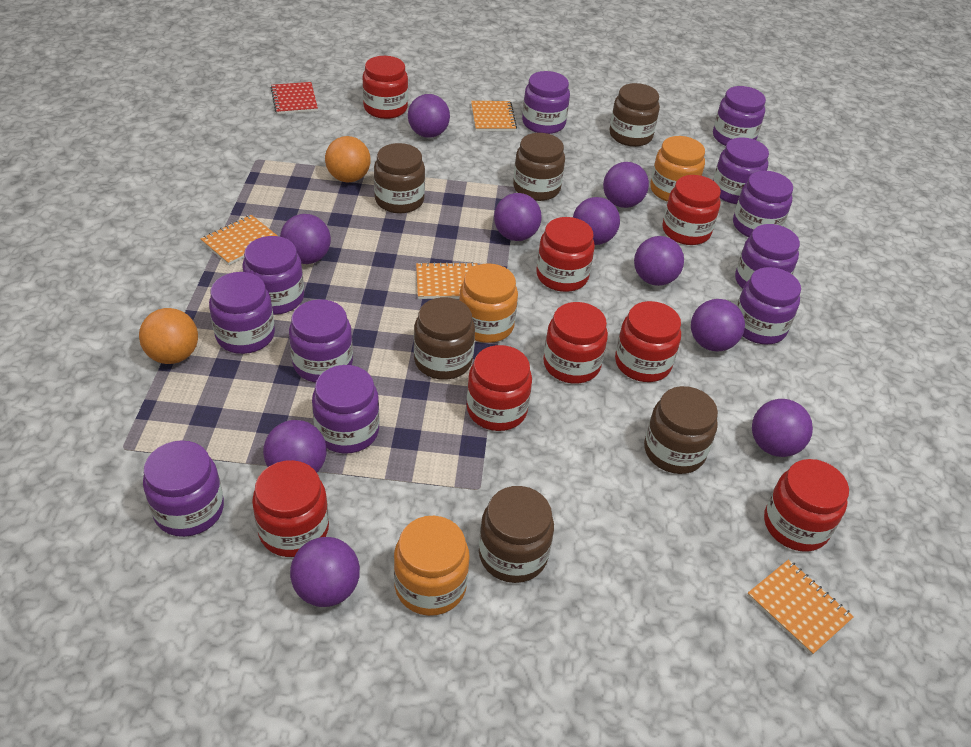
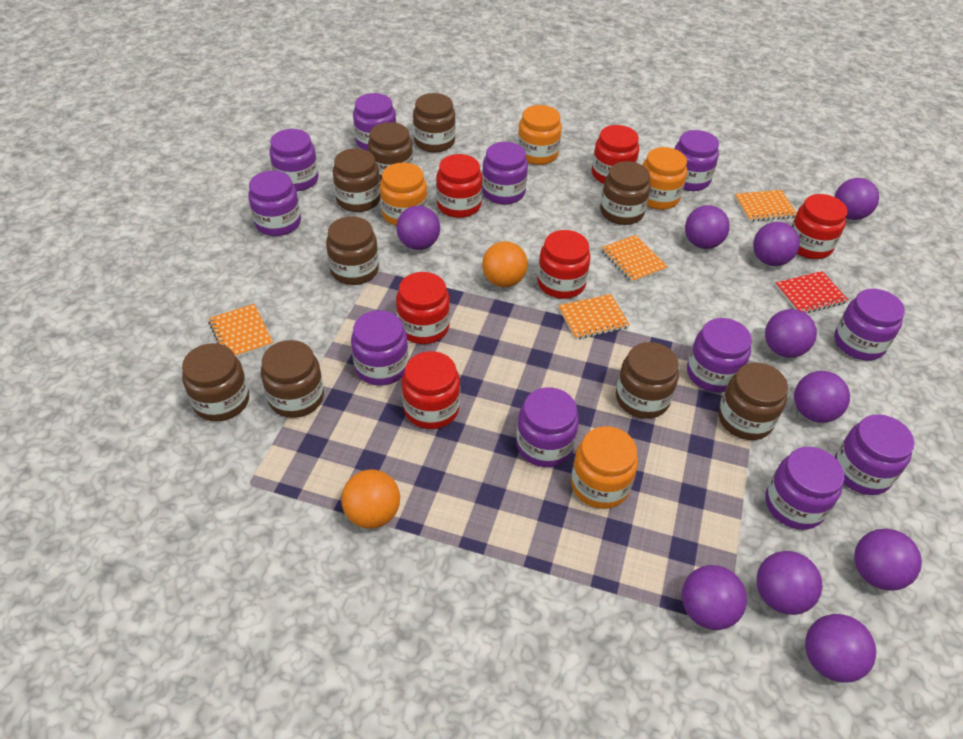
brown jar: 6 -> 9
orange jar: 3 -> 4
red jar: 8 -> 6

